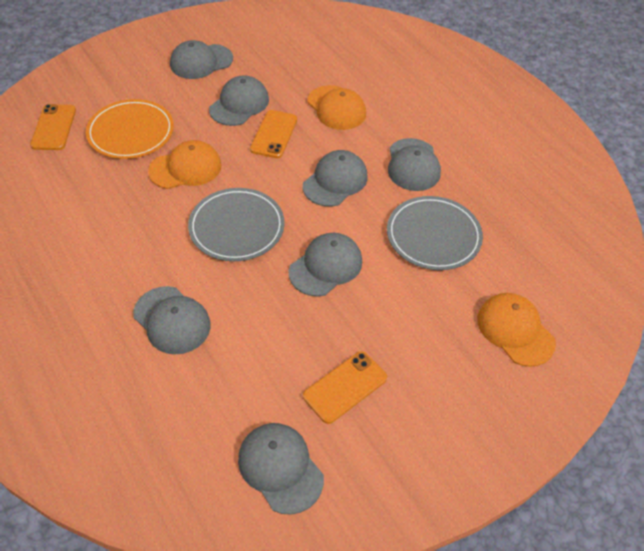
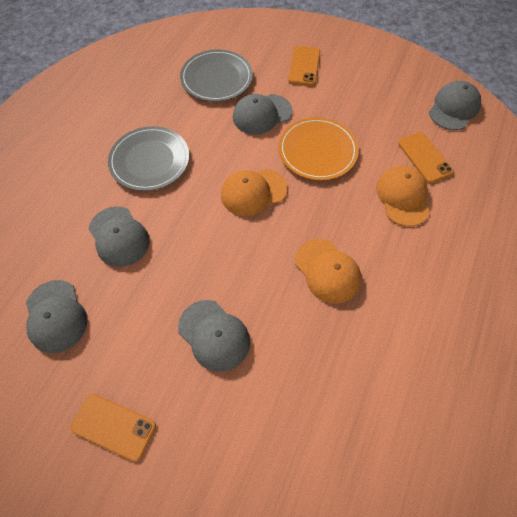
grey cap: 7 -> 5

